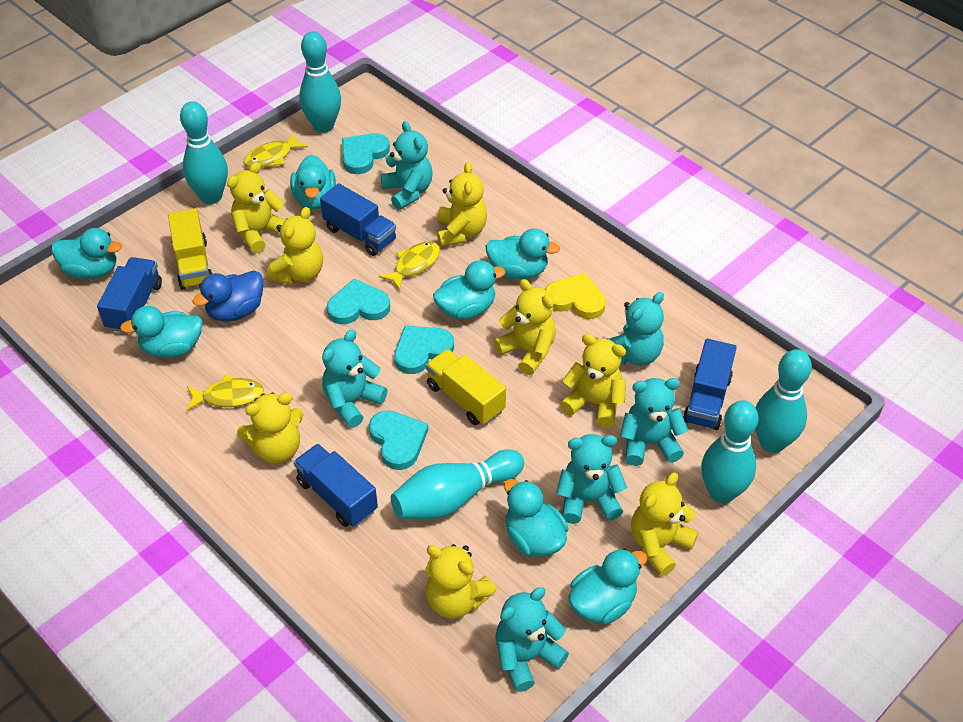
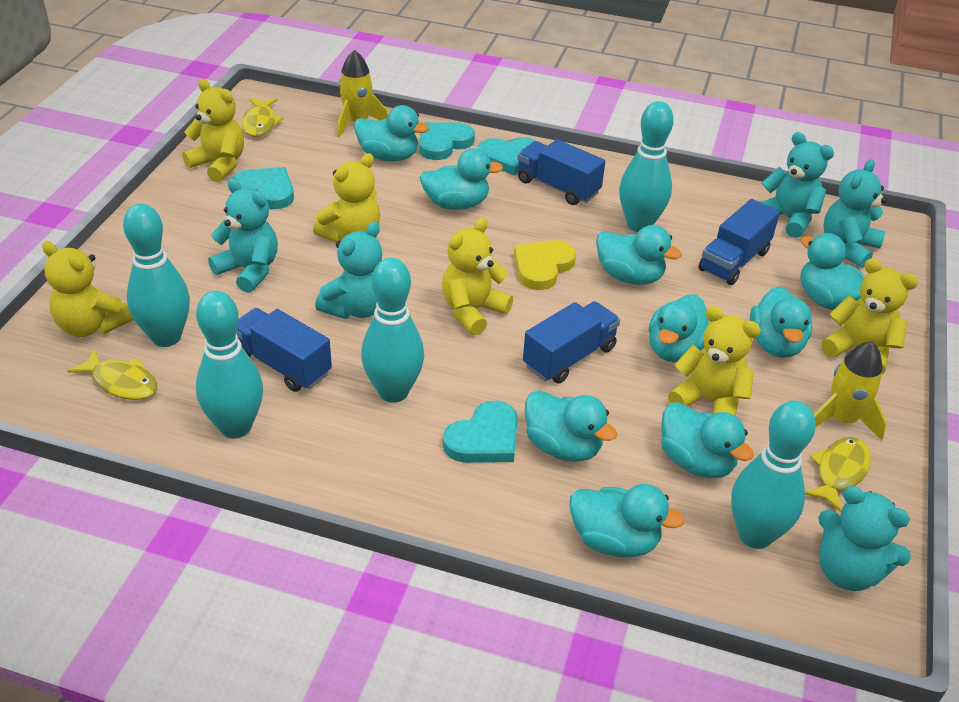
blue duck: 1 -> 0
turquoise duck: 7 -> 9
turquoise teddy bear: 6 -> 5
yellow rocket: 0 -> 2
yellow teddy bear: 8 -> 6
yellow truck: 2 -> 0

